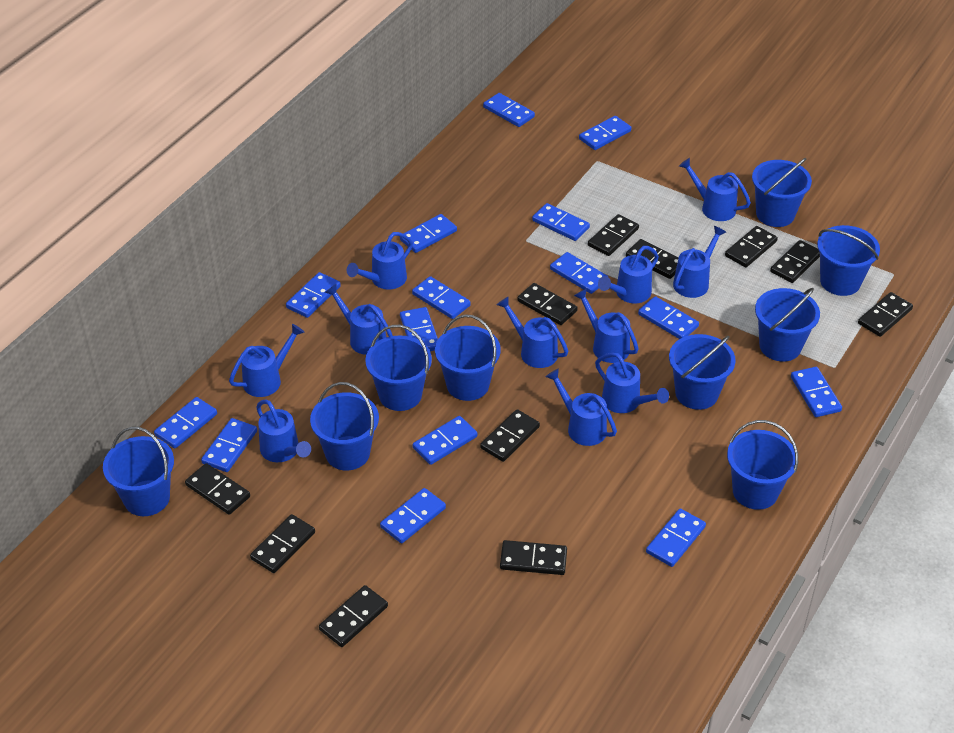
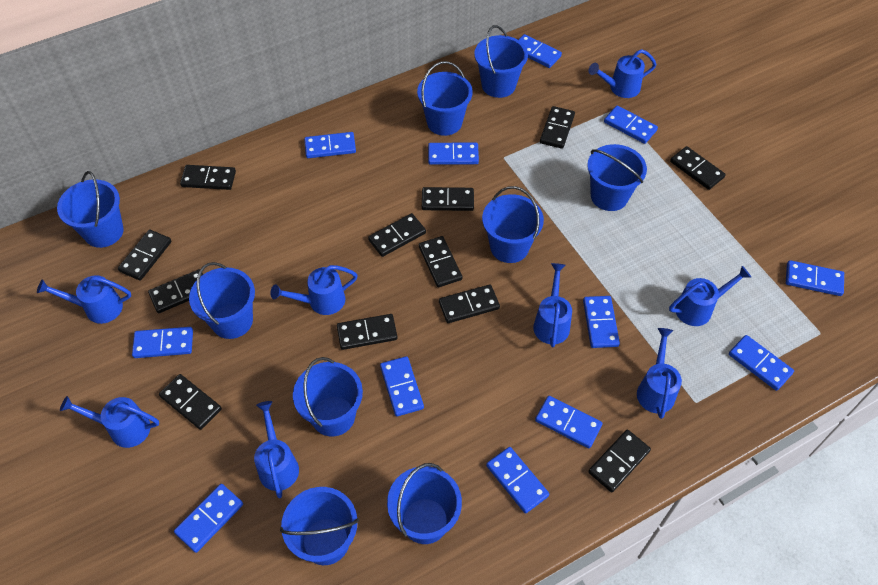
black domino: 11 -> 12
blue domino: 15 -> 12
blue watering can: 11 -> 8

